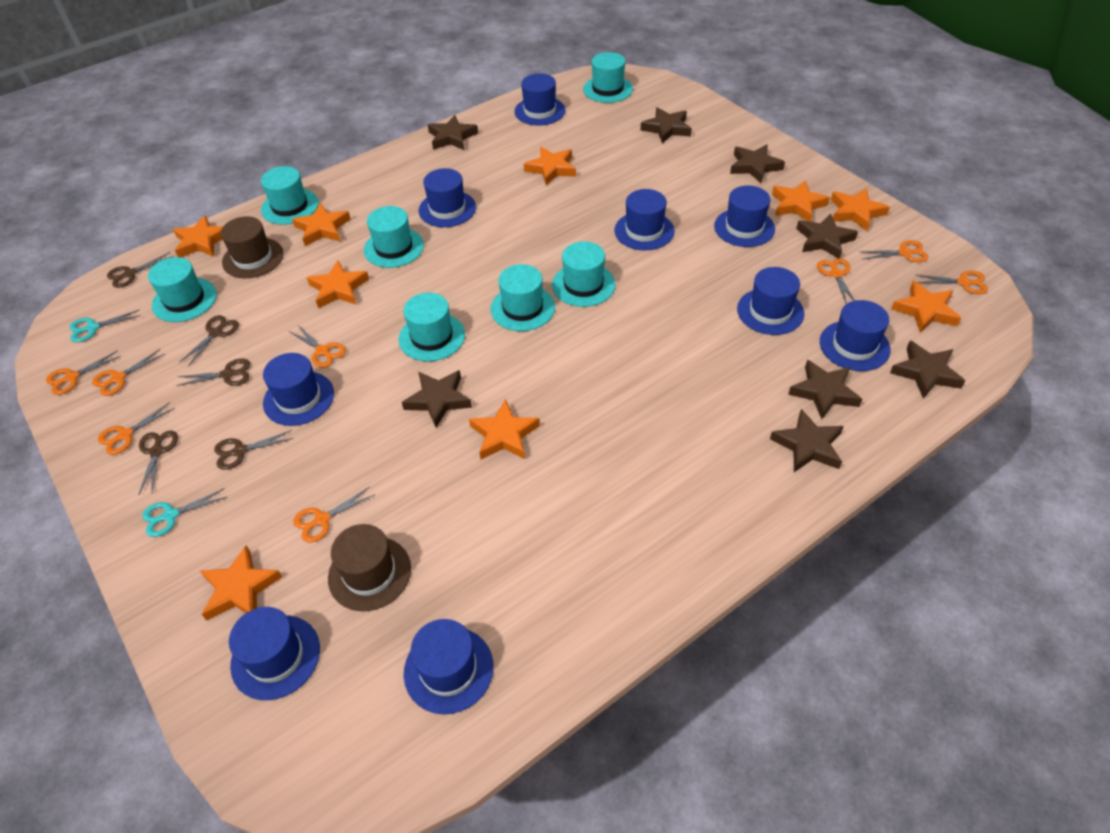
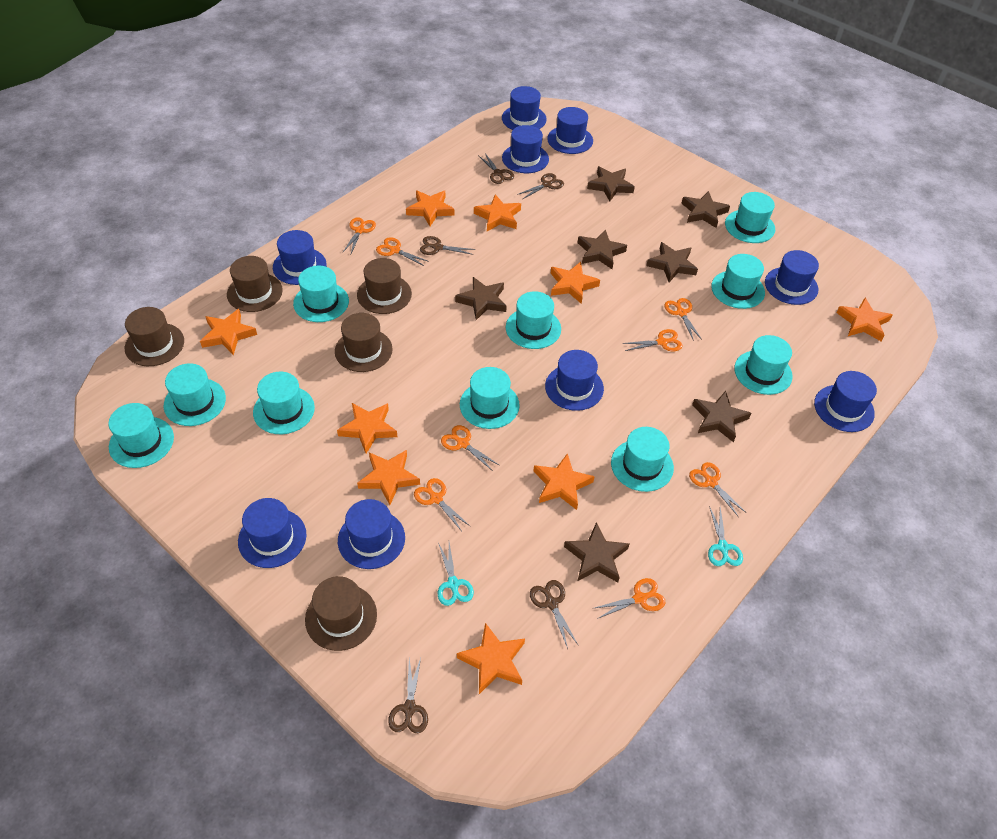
brown hat: 2 -> 5
brown star: 8 -> 7
turquoise hat: 7 -> 10

